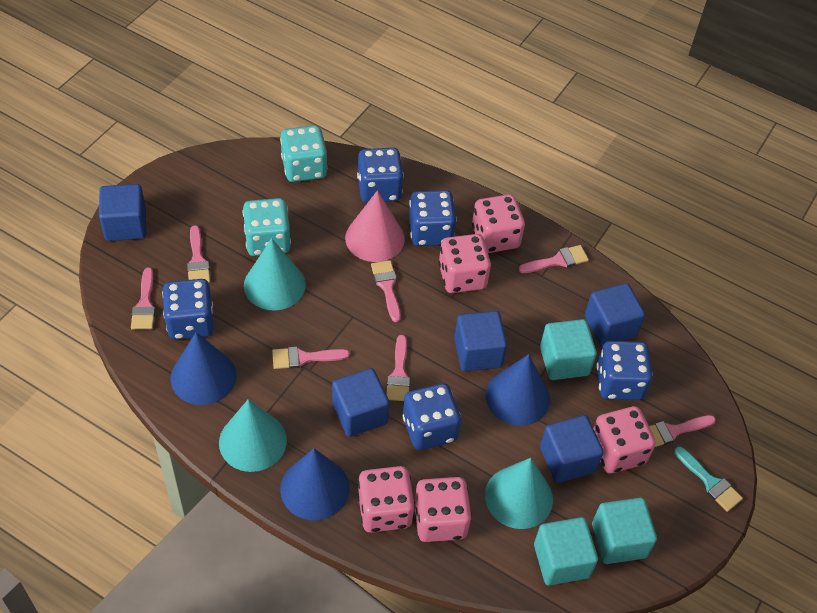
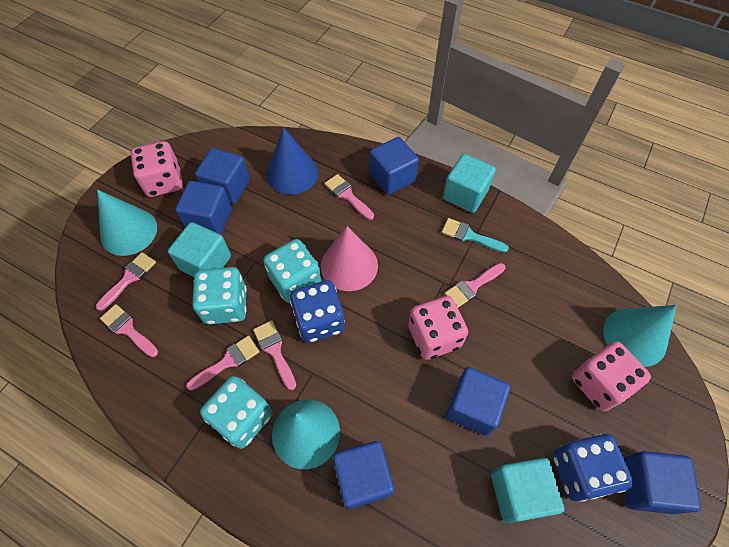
blue cone: 3 -> 1
blue cube: 5 -> 6
blue dice: 5 -> 2
pink brush: 7 -> 6
pink dice: 5 -> 3
turquoise dice: 2 -> 3

